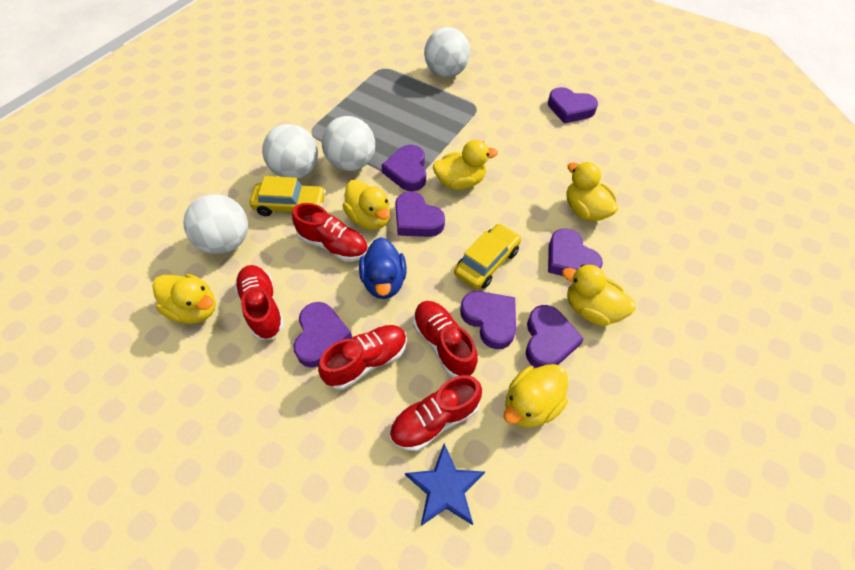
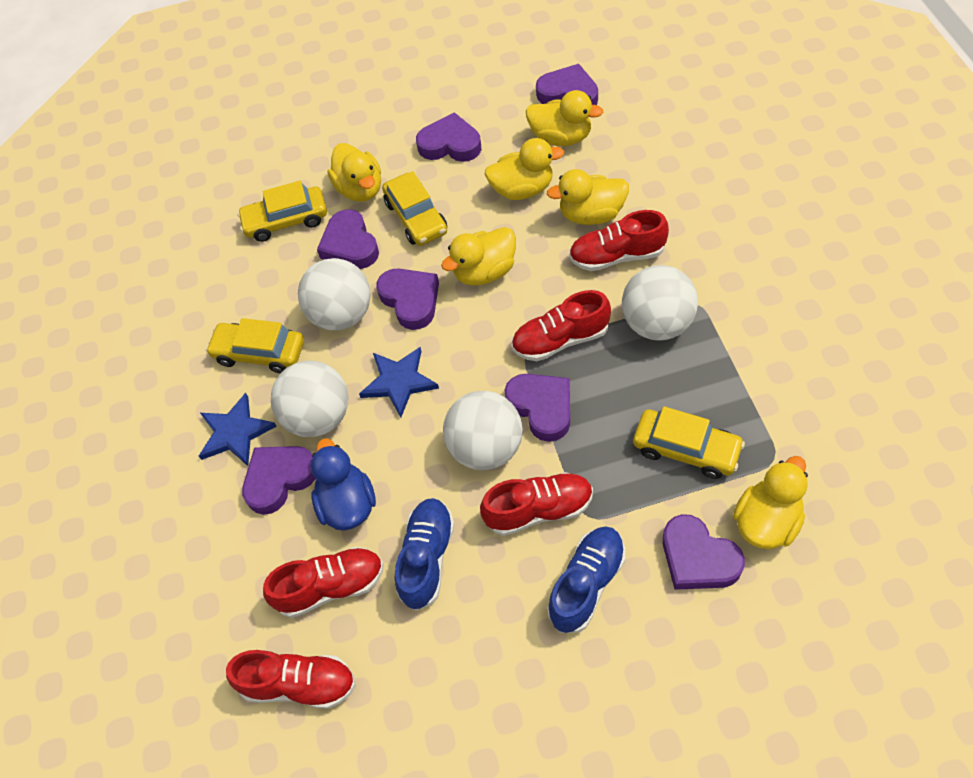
blue shoe: 0 -> 2
blue star: 1 -> 2
yellow car: 2 -> 4

